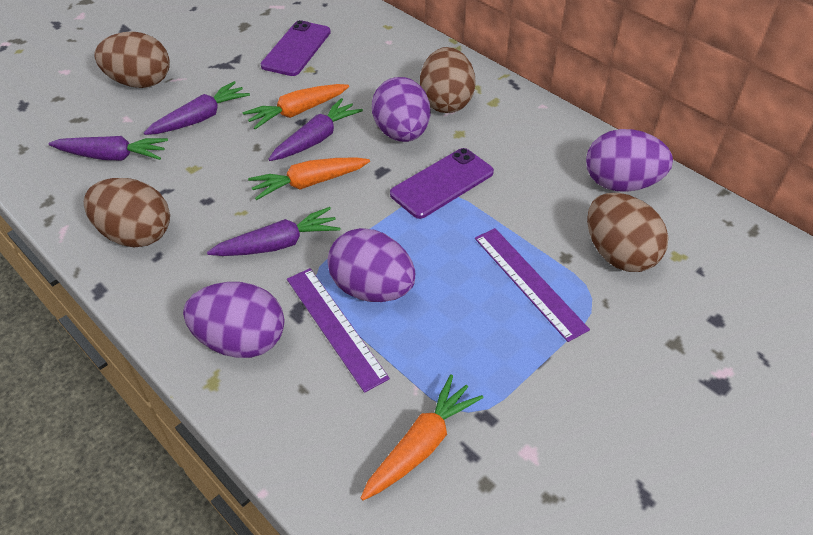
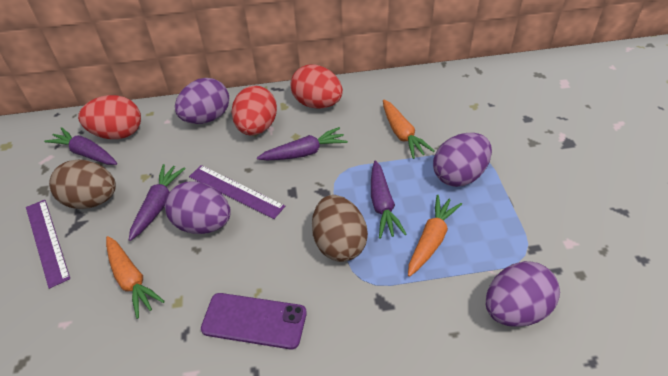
brown egg: 4 -> 2
purple phone: 2 -> 1
red egg: 0 -> 3

